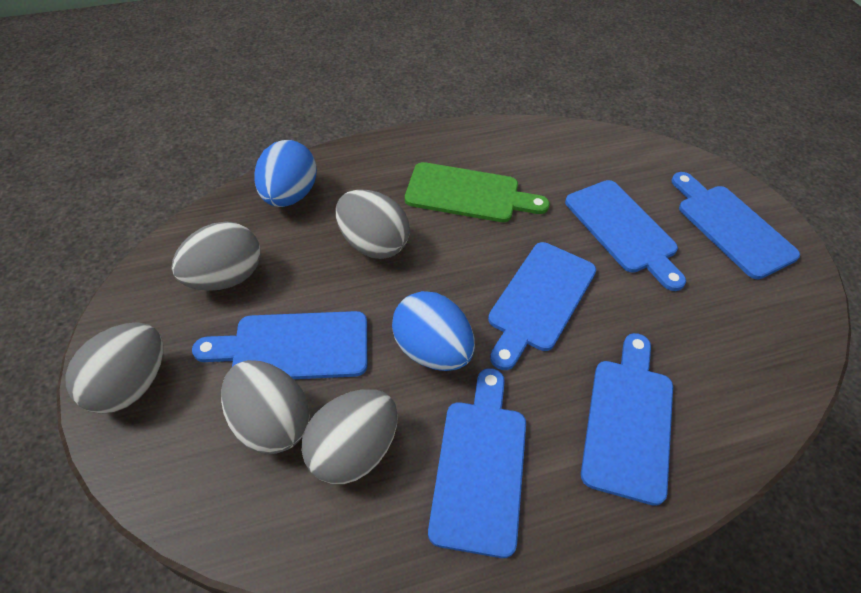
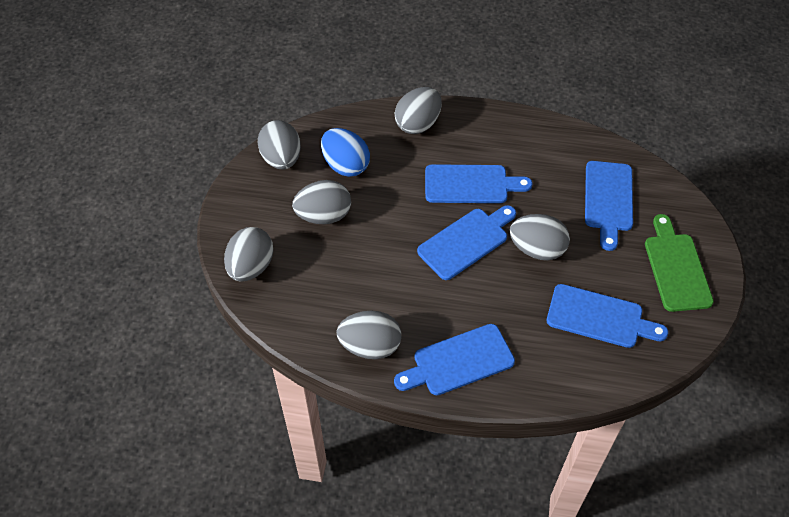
blue cutting board: 6 -> 5
blue egg: 2 -> 1
grey egg: 5 -> 6

